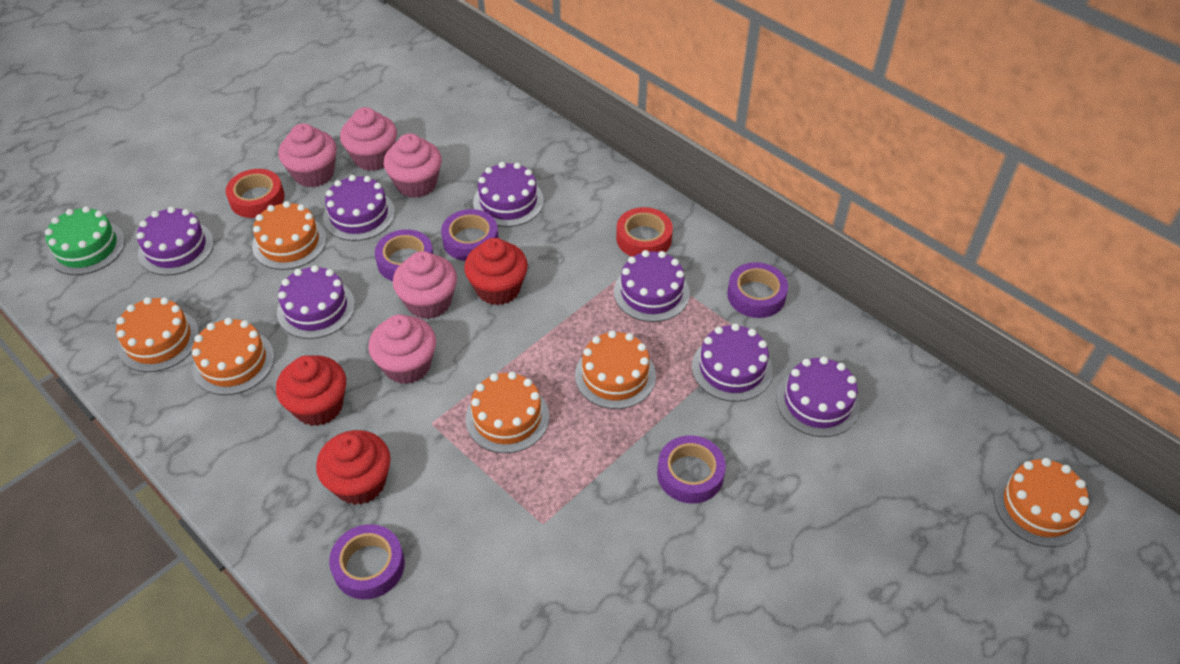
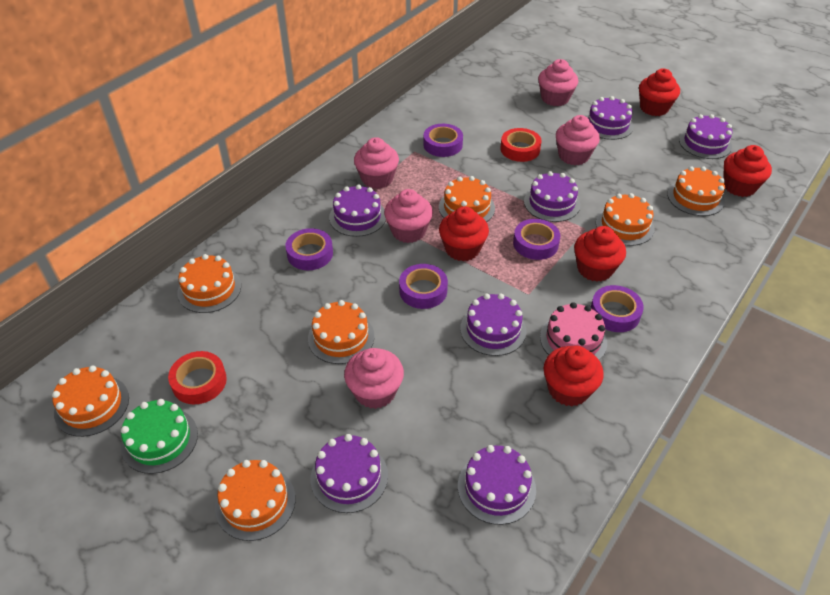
orange cake: 6 -> 7
pink cake: 0 -> 1
red cupcake: 3 -> 5

